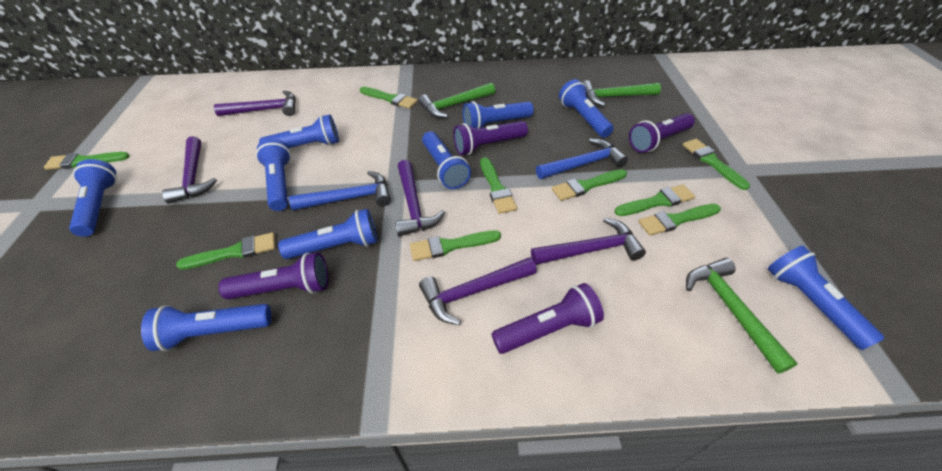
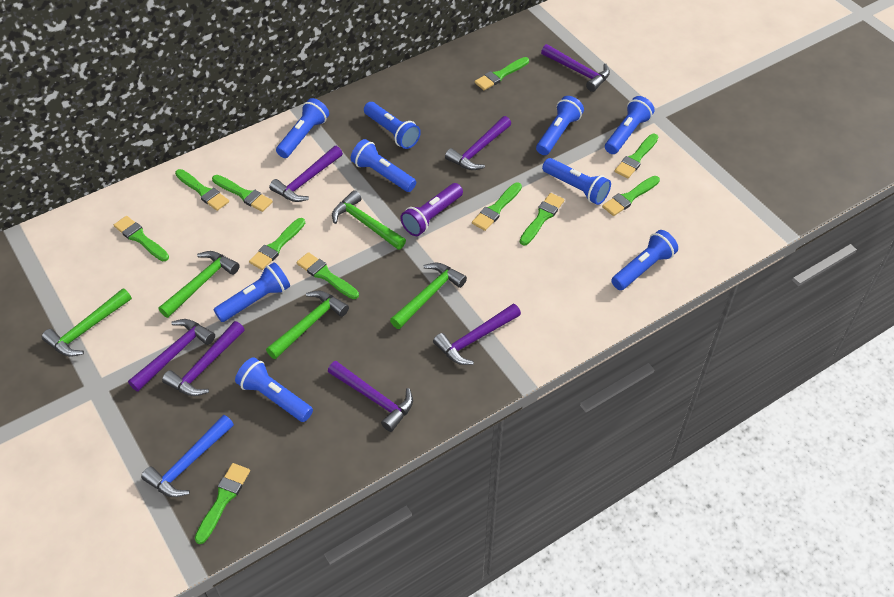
blue hammer: 2 -> 1
green brush: 9 -> 11
green hammer: 3 -> 5
purple flashlight: 4 -> 1
purple hammer: 5 -> 7

